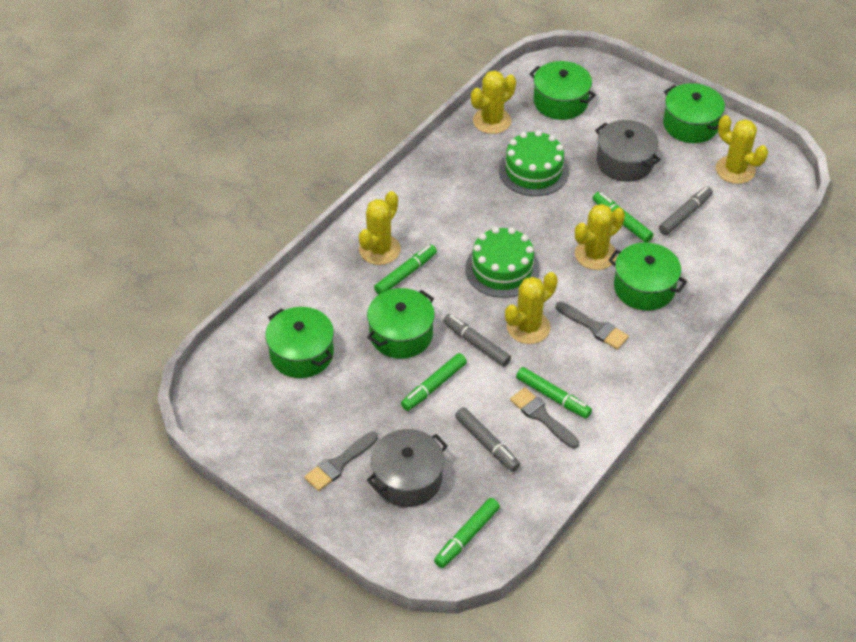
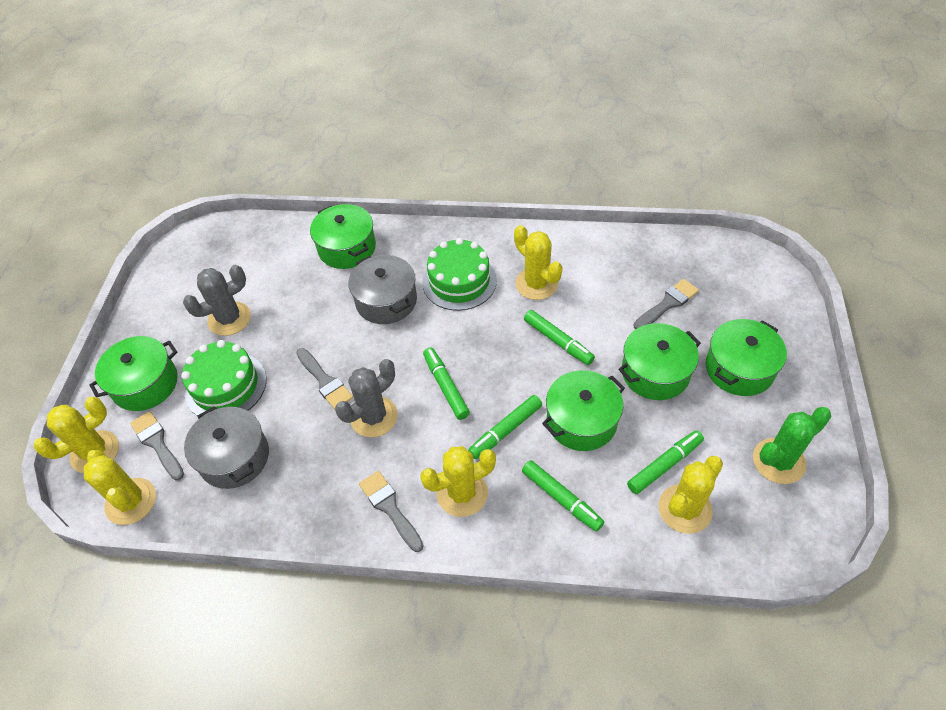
green cactus: 0 -> 1
grey brush: 3 -> 4
grey cactus: 0 -> 2
grey marker: 3 -> 0

